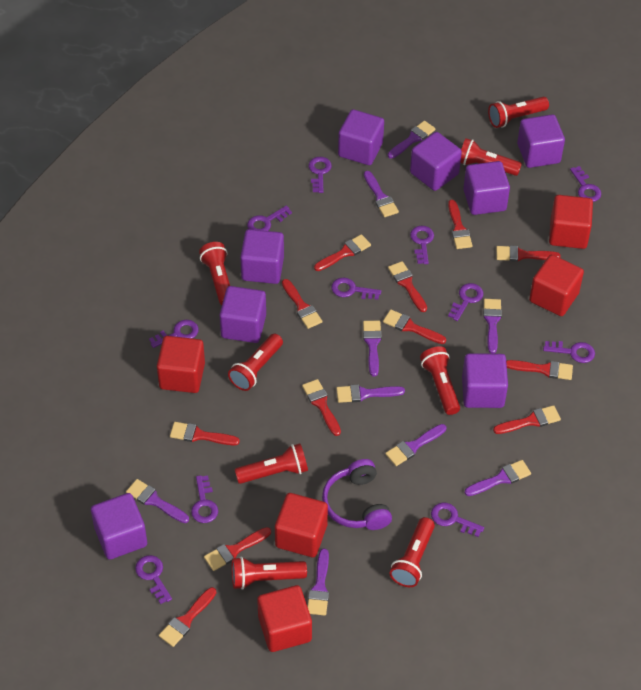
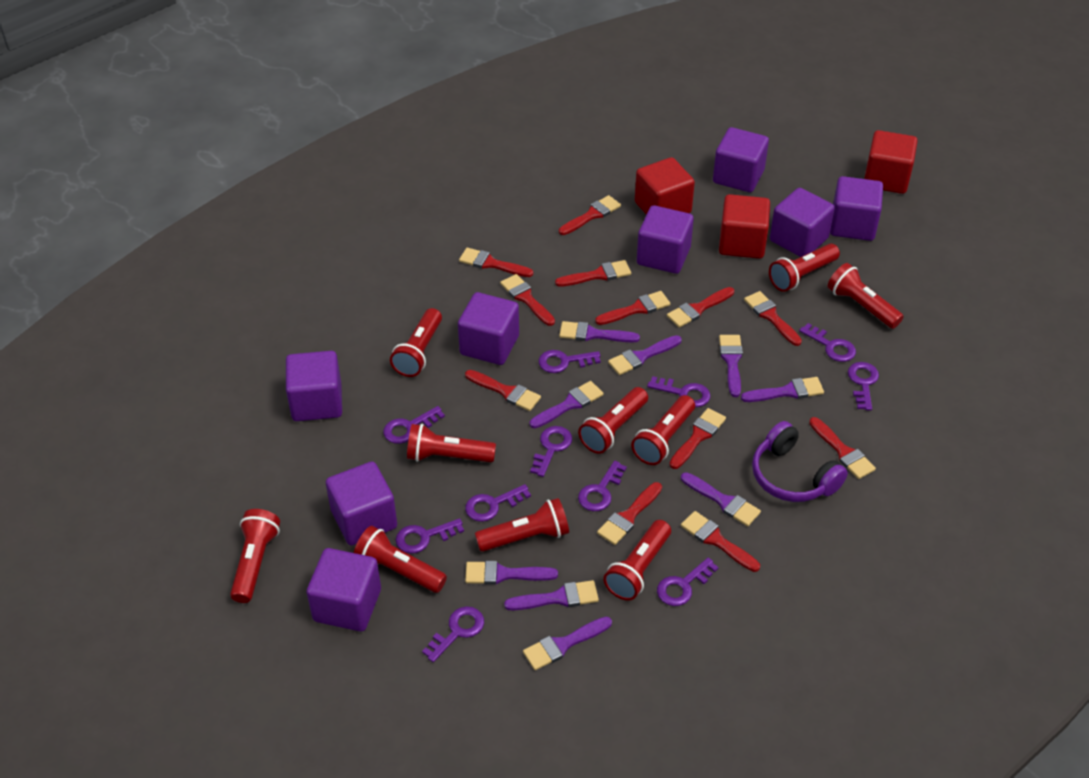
red cube: 5 -> 3
red flashlight: 8 -> 10

